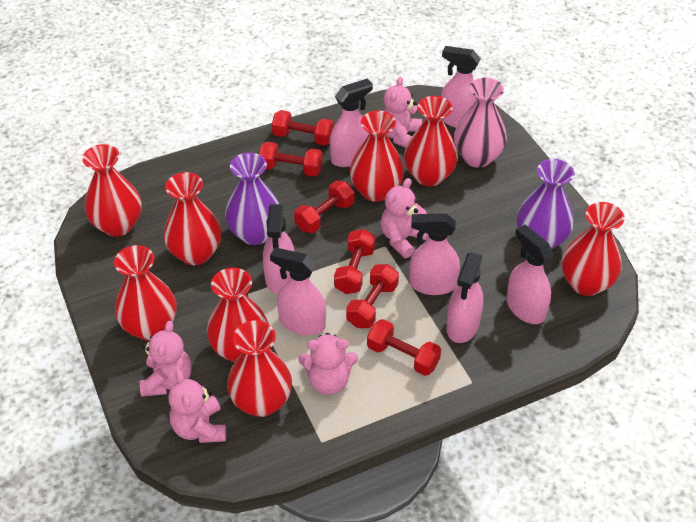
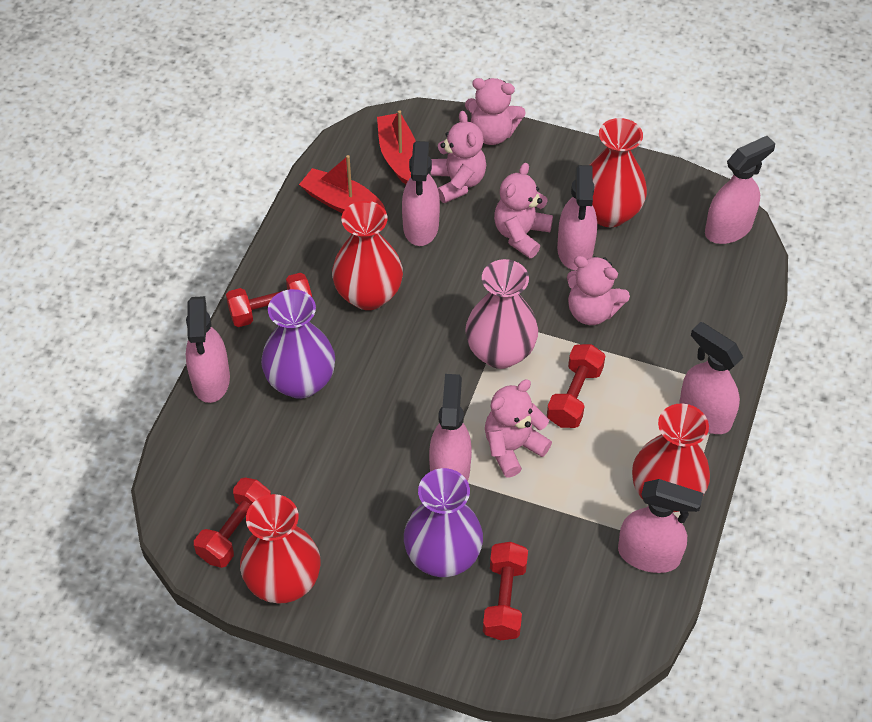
red boat: 0 -> 2
red dumbbell: 6 -> 4
red vase: 8 -> 4

